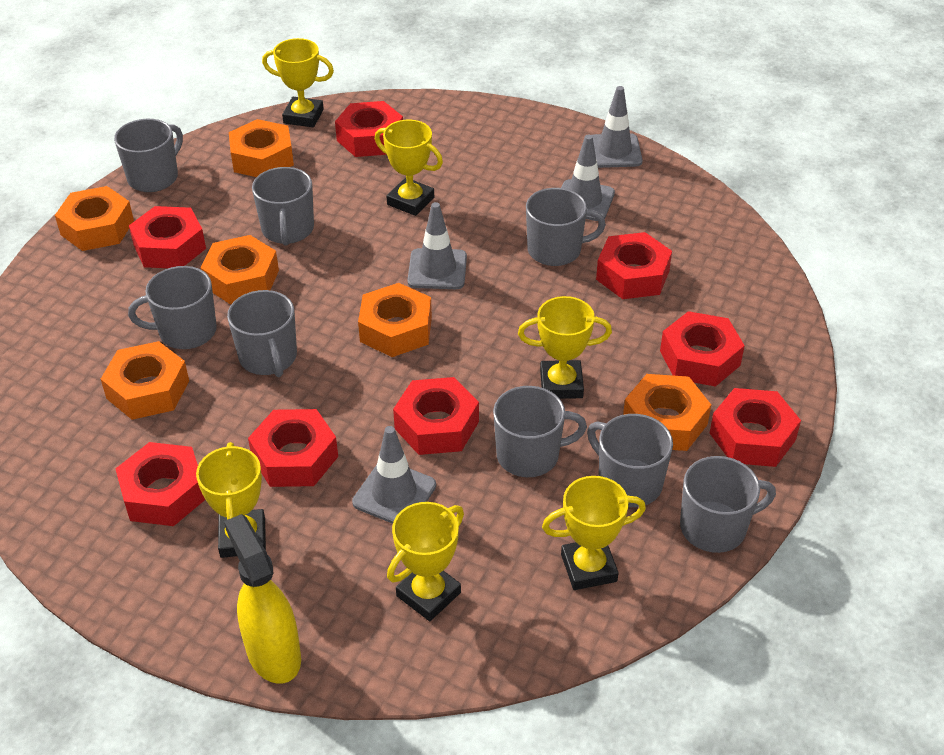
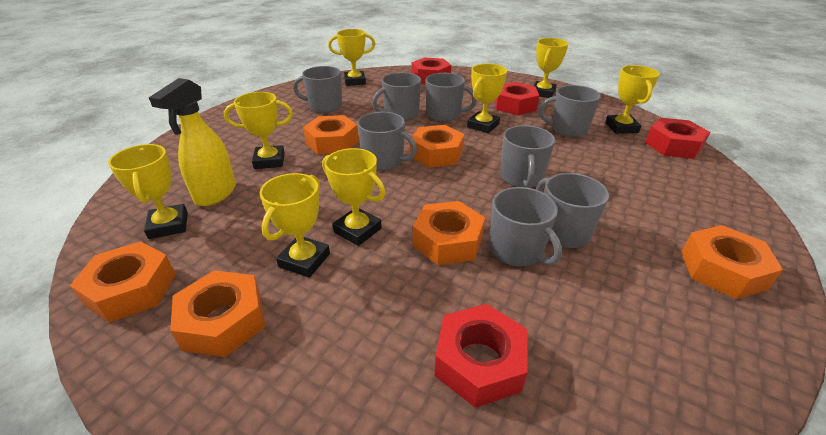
grey traffic cone: 4 -> 0
red nut: 8 -> 4
yellow trophy: 6 -> 8

